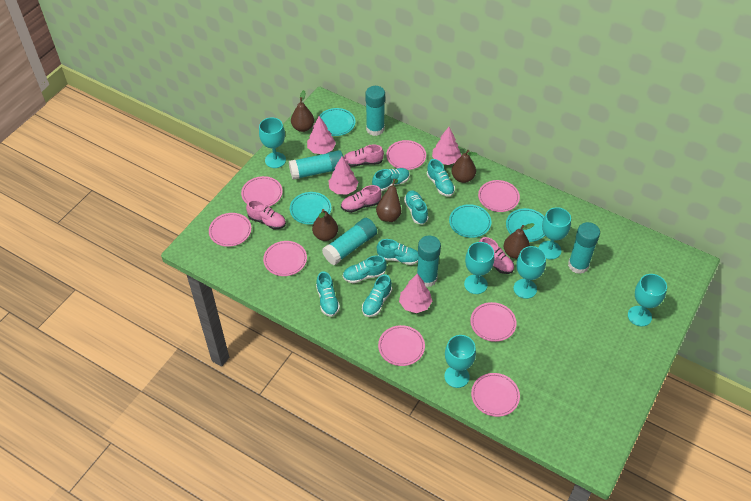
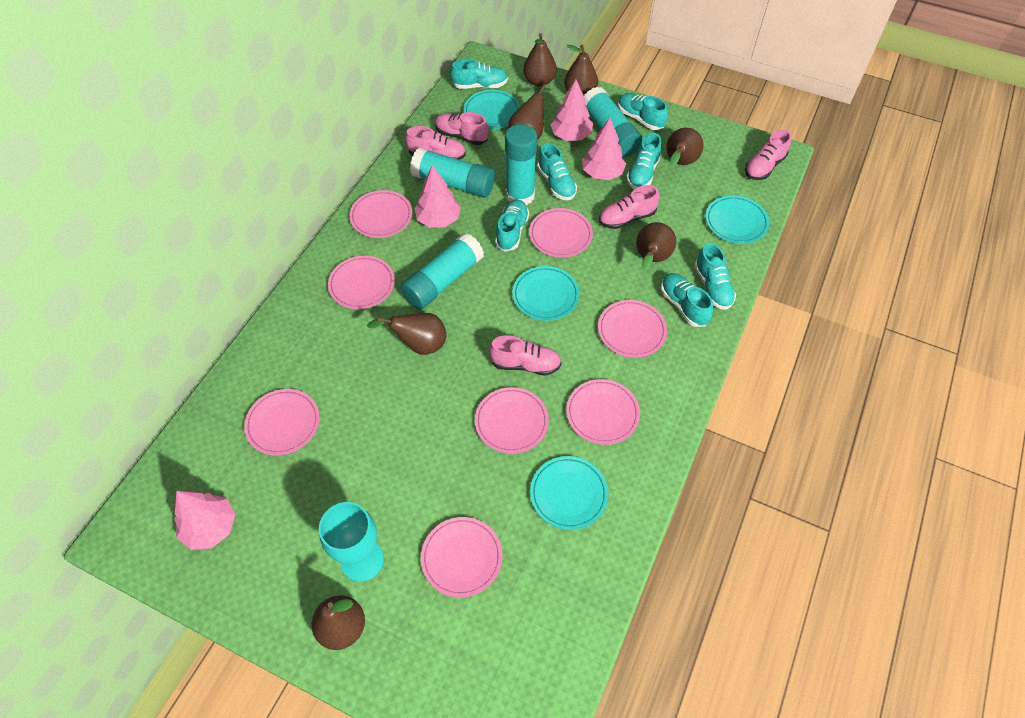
brown pear: 5 -> 7
pink shoe: 4 -> 5
turquoise glue stick: 5 -> 4
turquoise goblet: 6 -> 1

